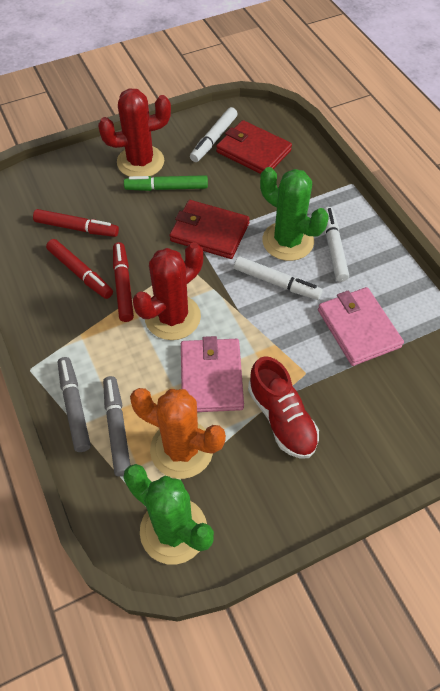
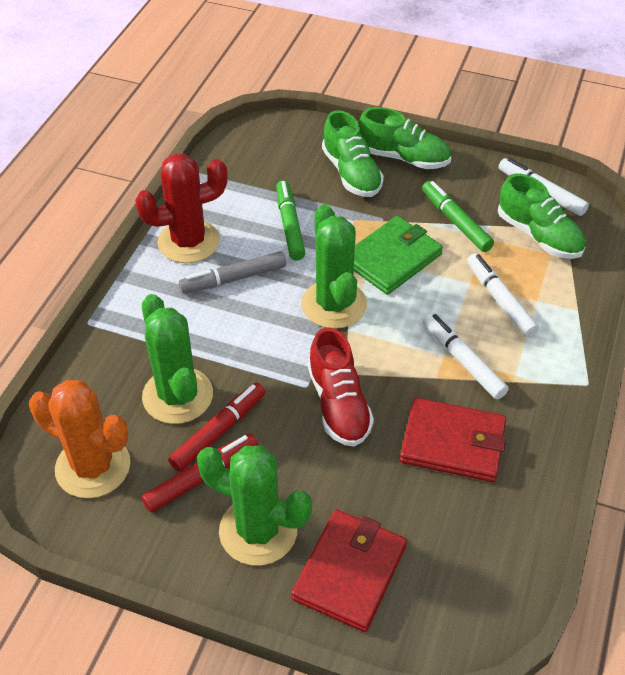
green cactus: 2 -> 3
green marker: 1 -> 2
green shoe: 0 -> 3
green wallet: 0 -> 1
grey marker: 2 -> 1
pink wallet: 2 -> 0
red cactus: 2 -> 1
red marker: 3 -> 2

